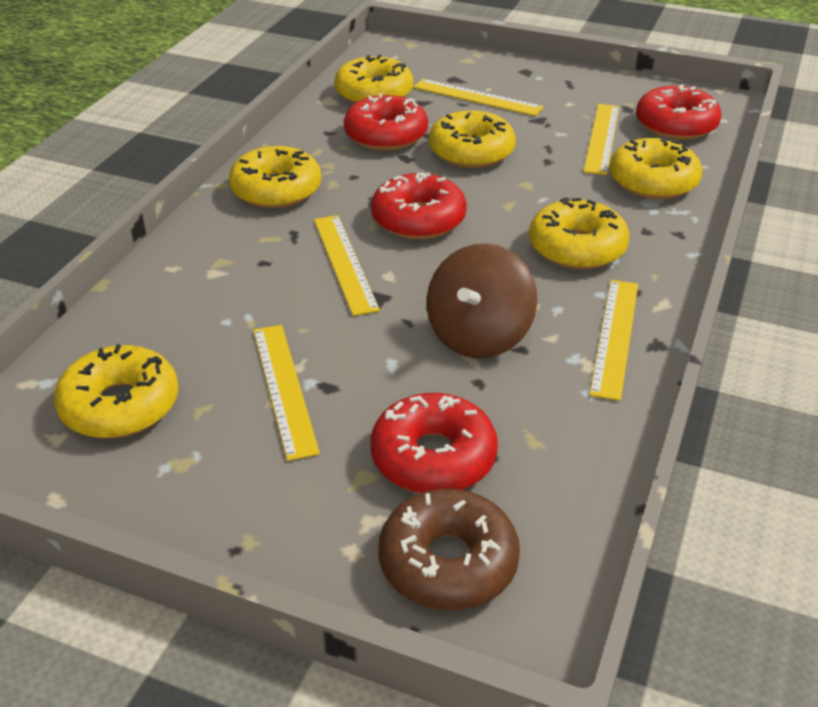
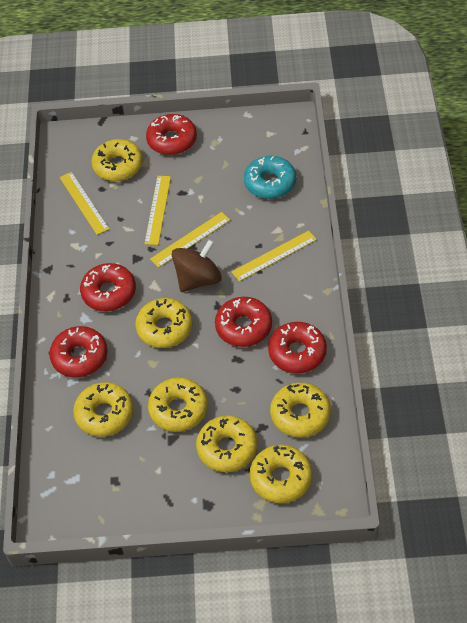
brown donut: 1 -> 0
red donut: 4 -> 5
turquoise donut: 0 -> 1
yellow donut: 6 -> 7
yellow ruler: 5 -> 4

